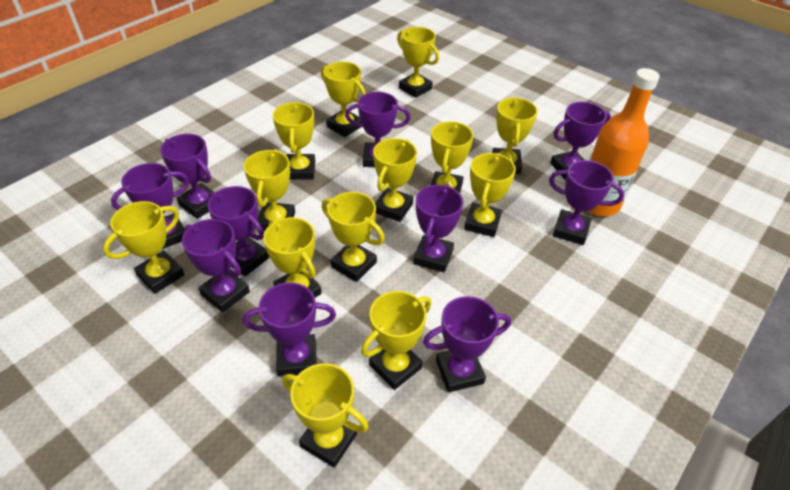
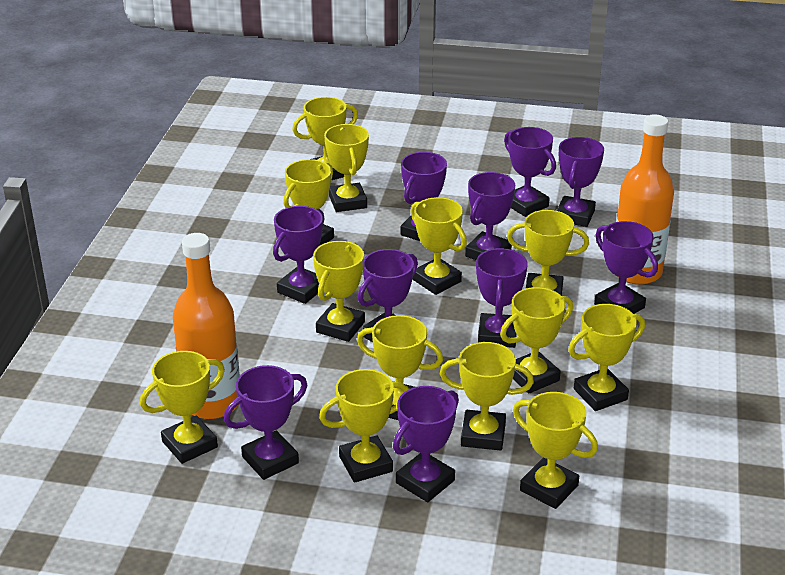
orange bottle: 1 -> 2

